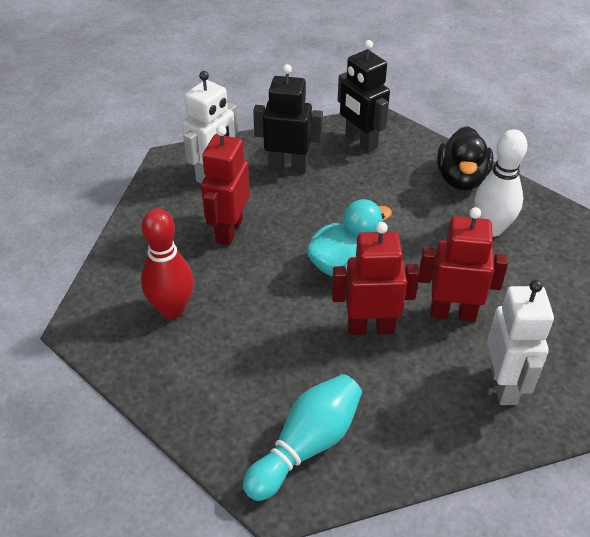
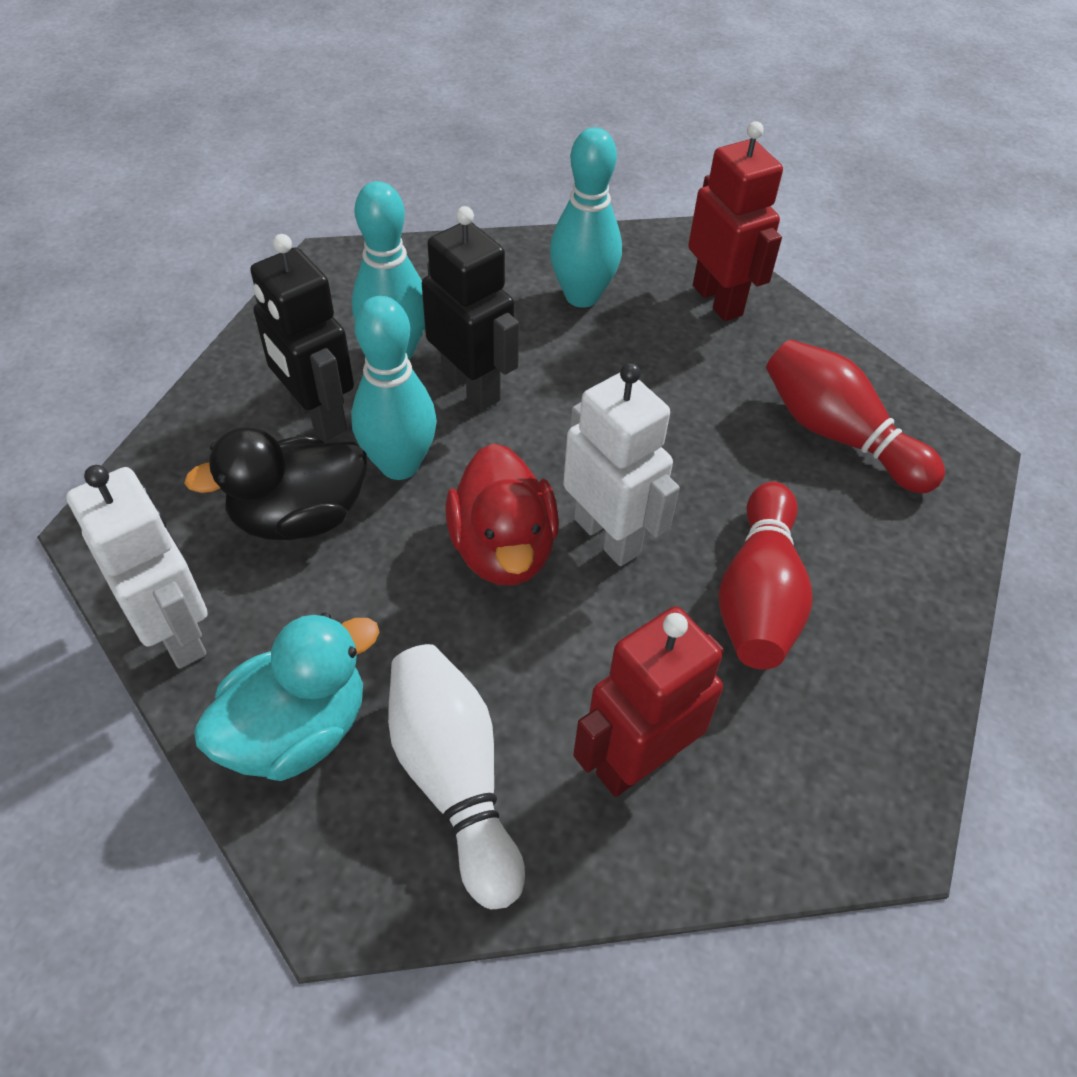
red bowling pin: 1 -> 2
red duck: 0 -> 1
red robot: 3 -> 2
turquoise bowling pin: 1 -> 3

